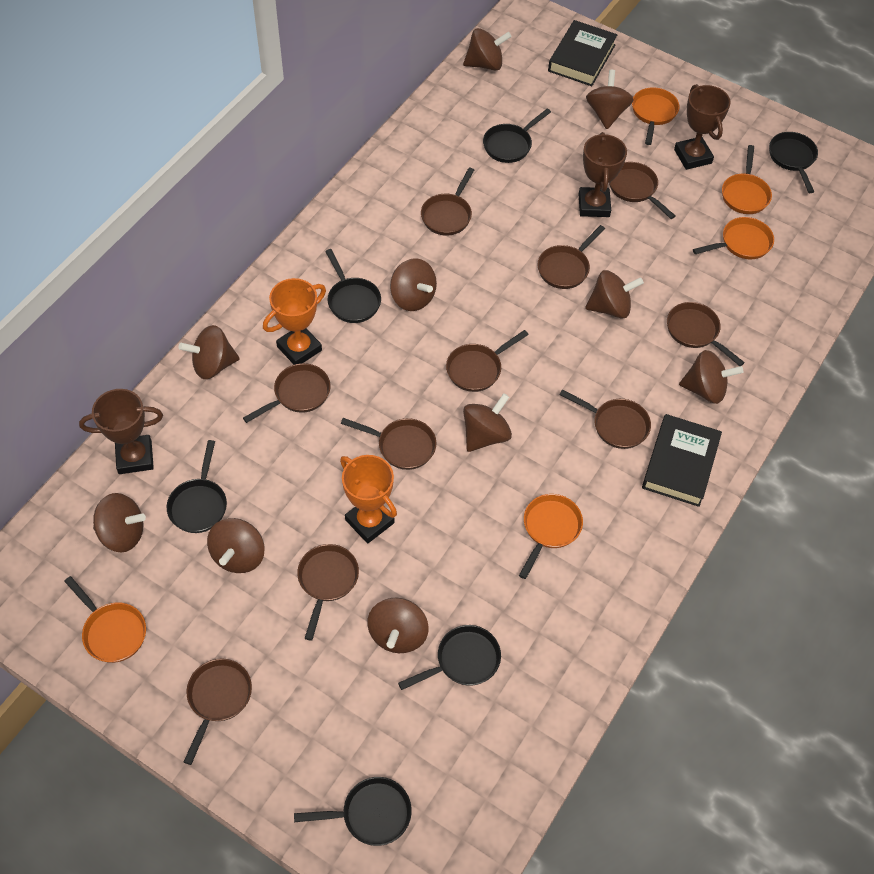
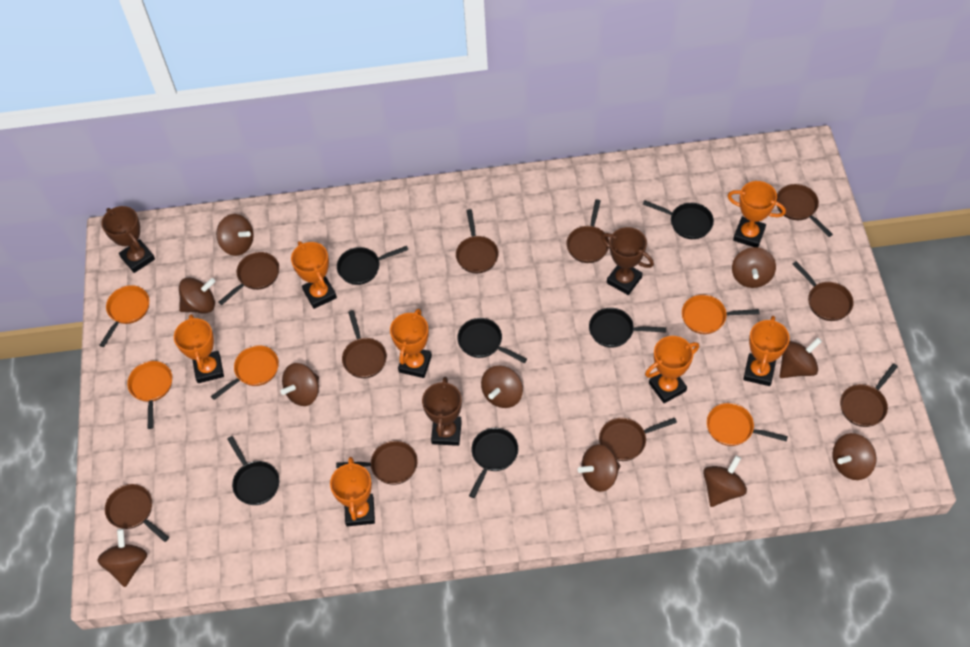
black book: 2 -> 0
orange trophy: 2 -> 7

